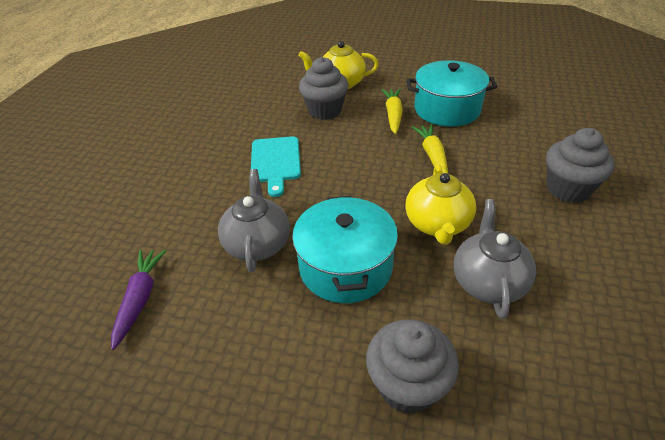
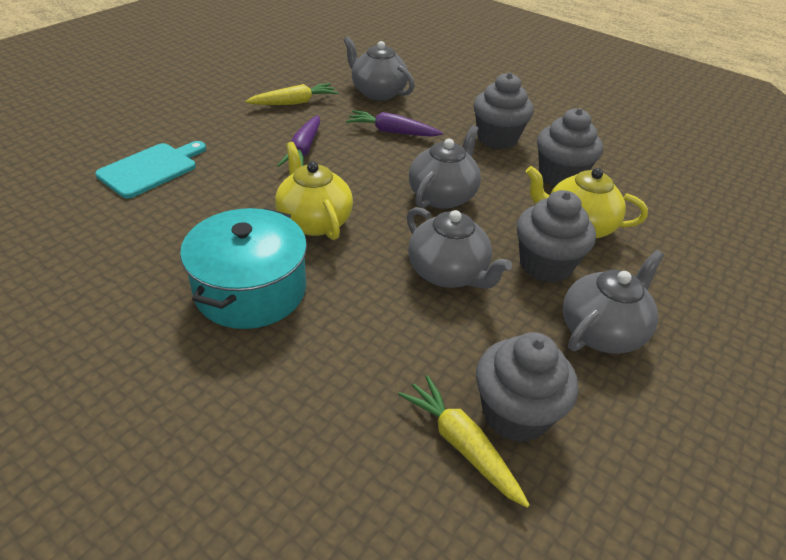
grey cupcake: 3 -> 4
grey teapot: 2 -> 4
purple carrot: 1 -> 2
turquoise pot: 2 -> 1

